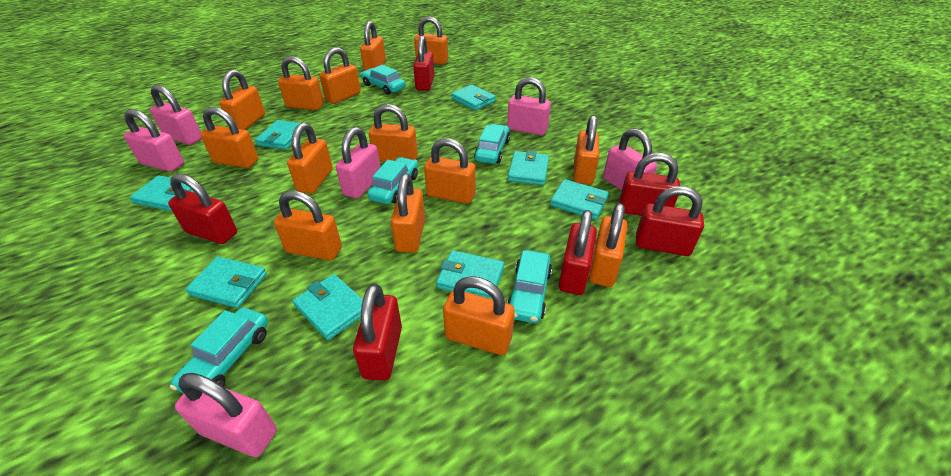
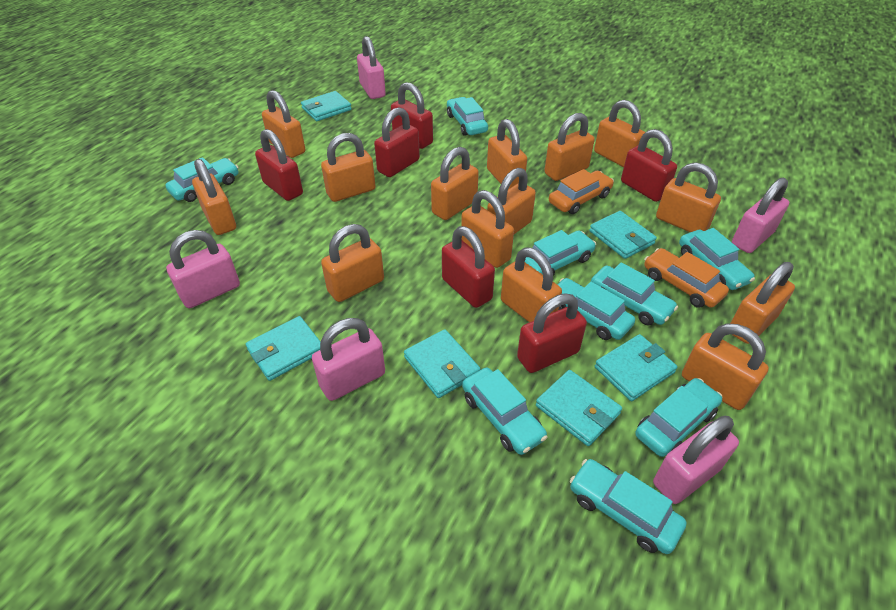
orange car: 0 -> 2
pink padlock: 6 -> 5
turquoise car: 5 -> 9
turquoise wallet: 8 -> 6

